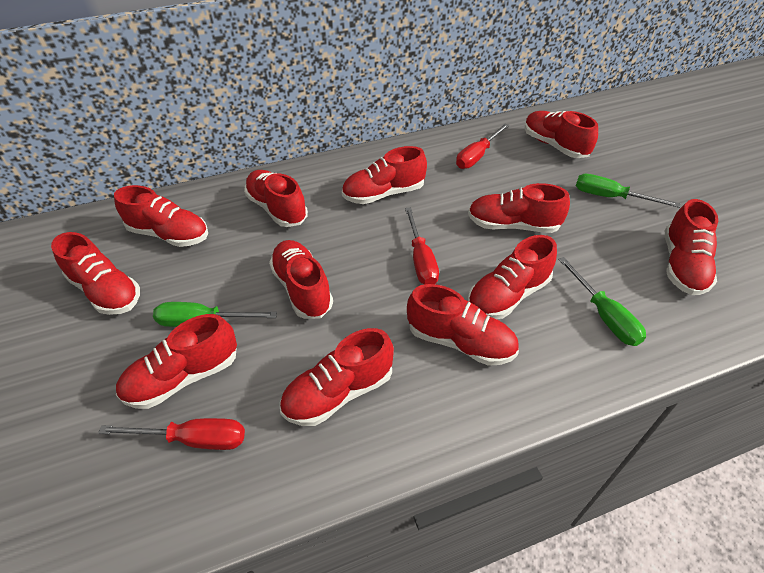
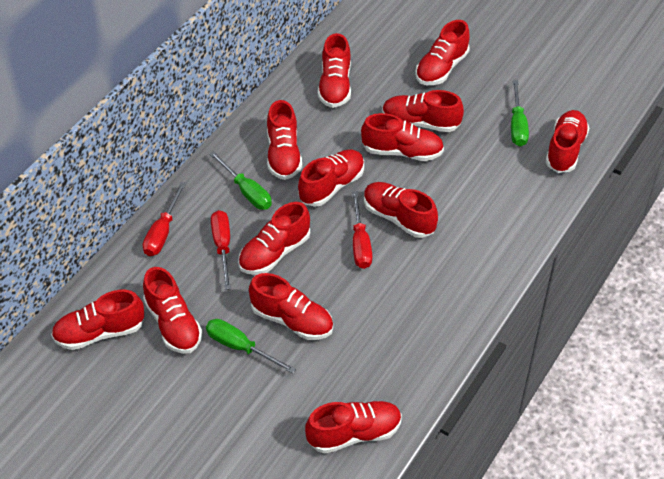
red shoe: 12 -> 13

